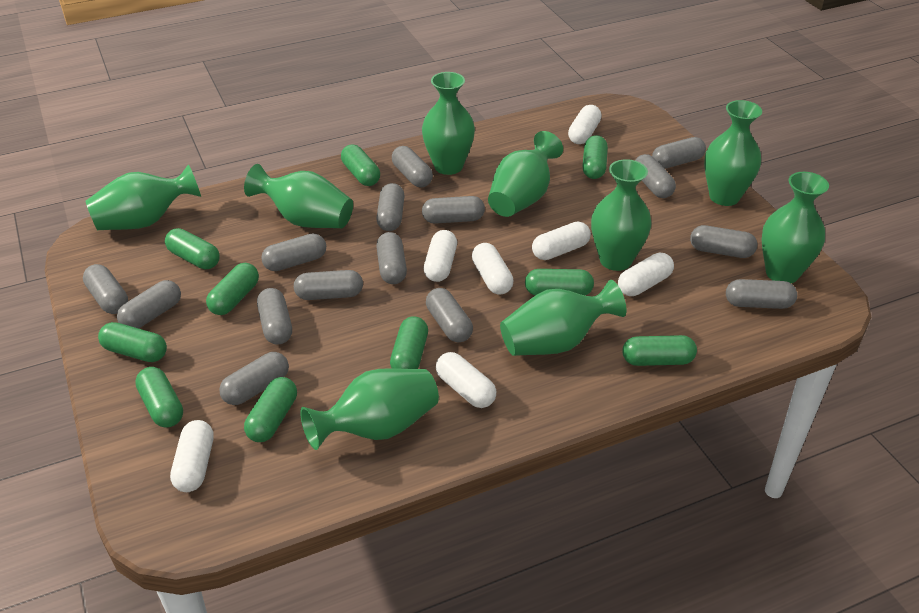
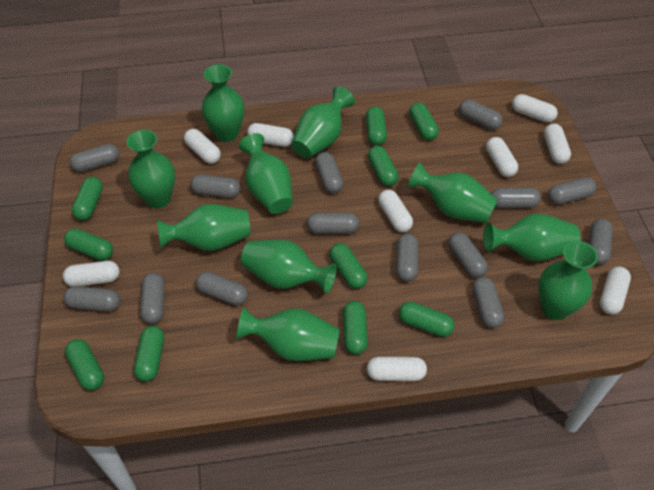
green vase: 9 -> 10
grey capsule: 15 -> 14
white capsule: 7 -> 9

